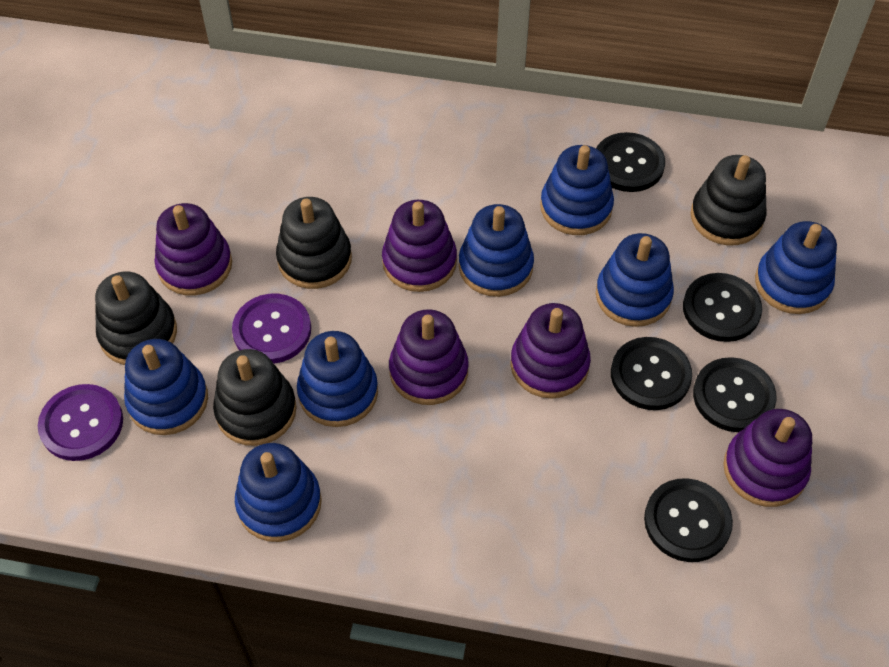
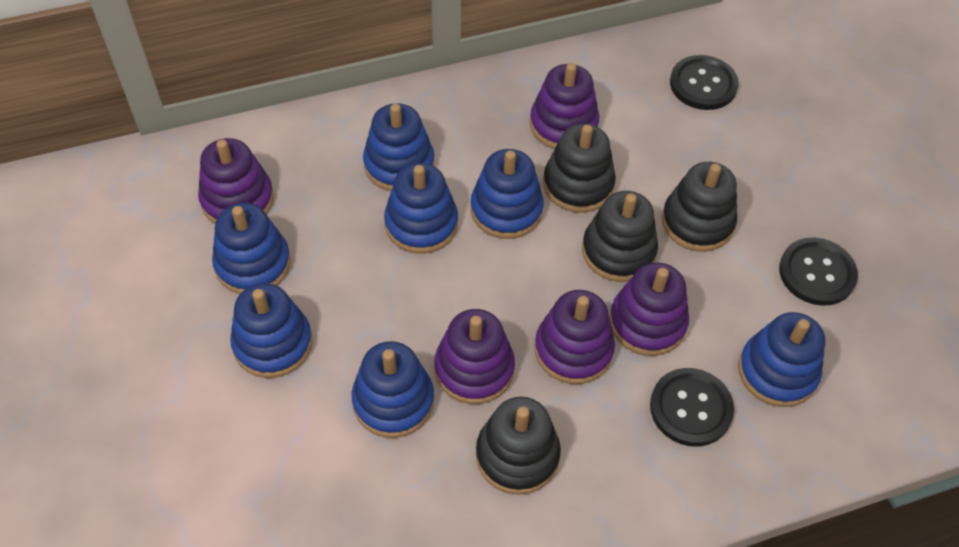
black button: 5 -> 3
purple button: 2 -> 0

